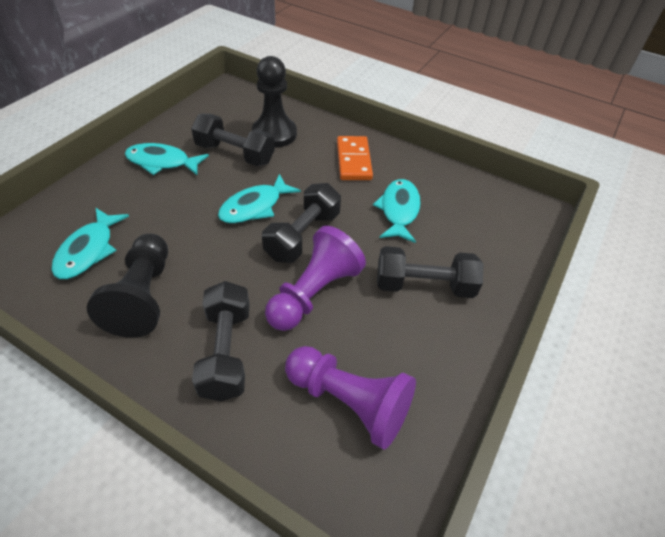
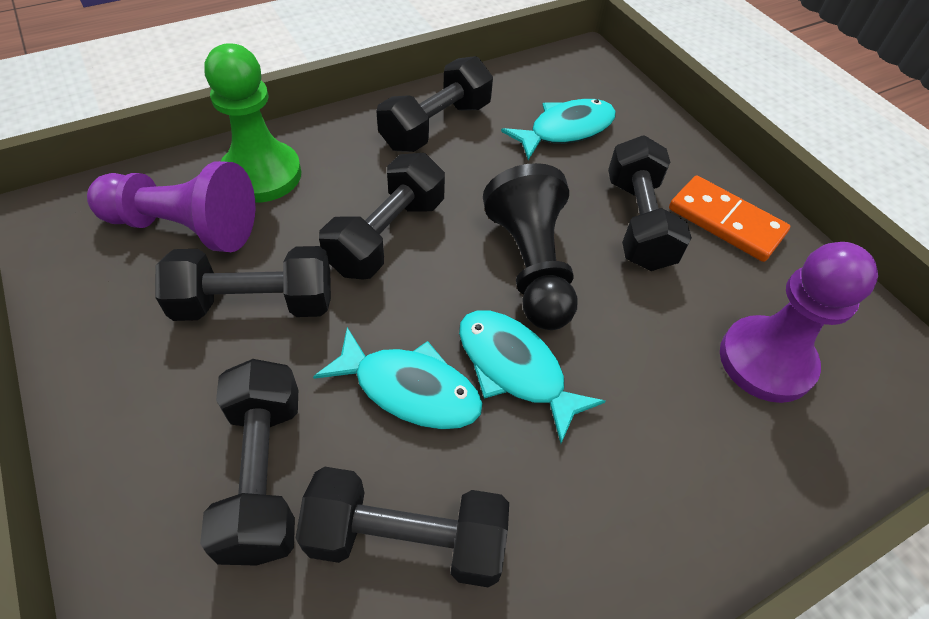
black dumbbell: 4 -> 6
black pawn: 2 -> 1
green pawn: 0 -> 1
turquoise fish: 4 -> 3

